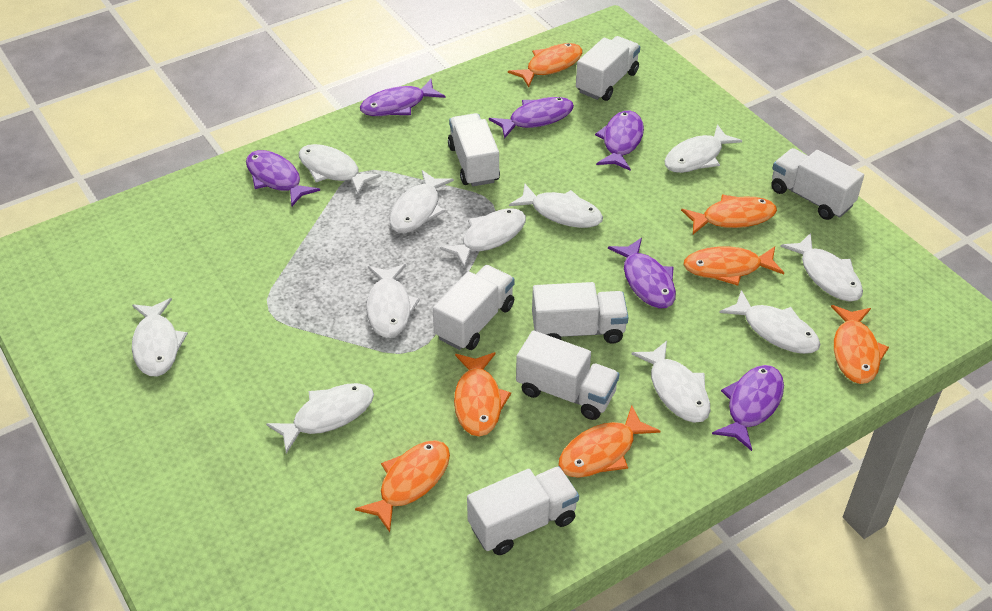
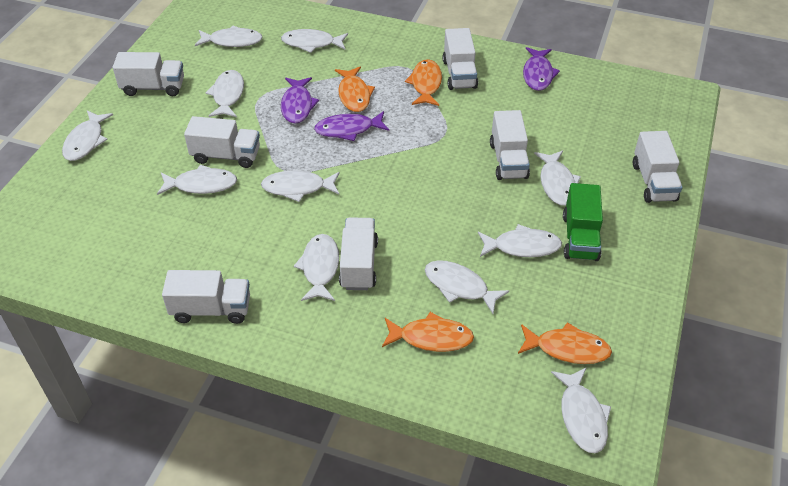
green truck: 0 -> 1
orange fish: 7 -> 4
purple fish: 6 -> 3

